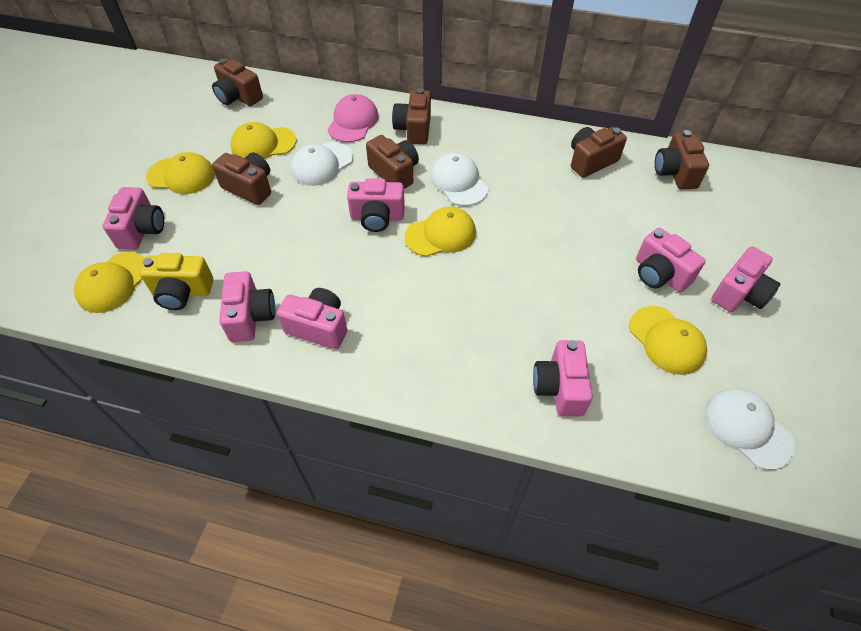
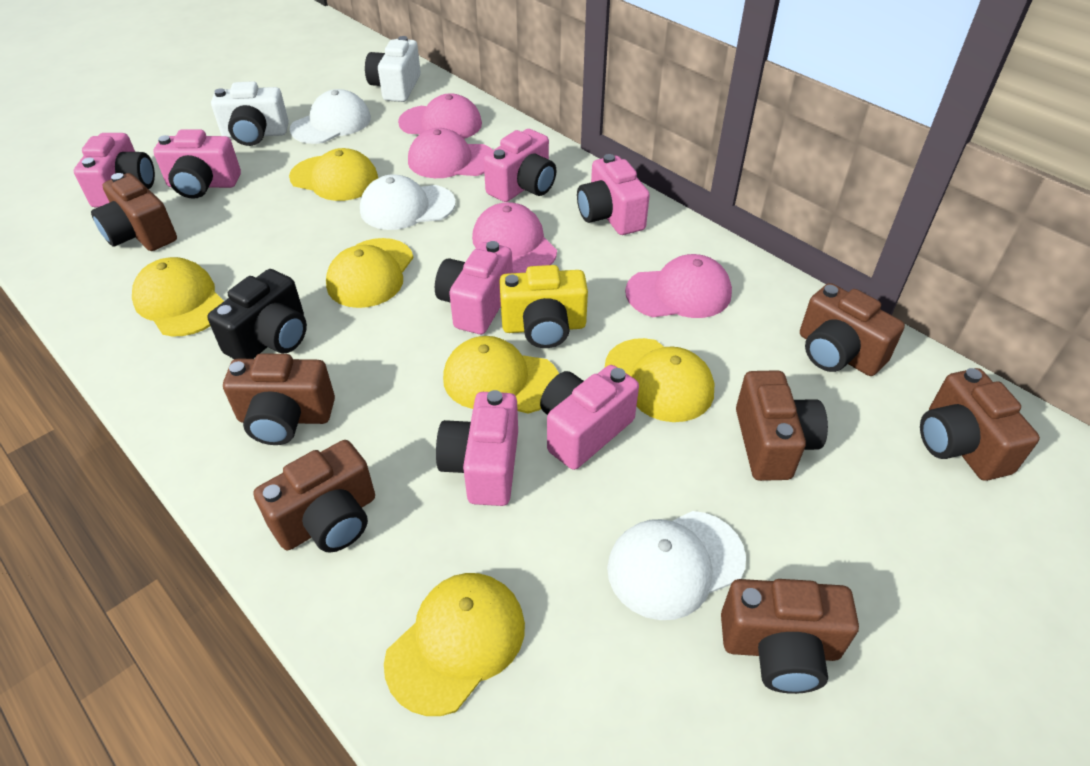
black camera: 0 -> 1
brown camera: 6 -> 7
pink cap: 1 -> 4
white camera: 0 -> 2
yellow cap: 5 -> 6

